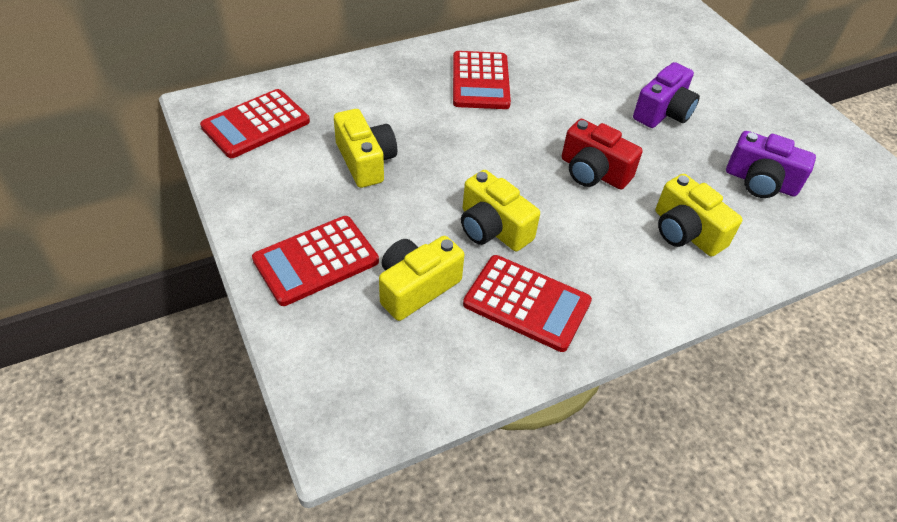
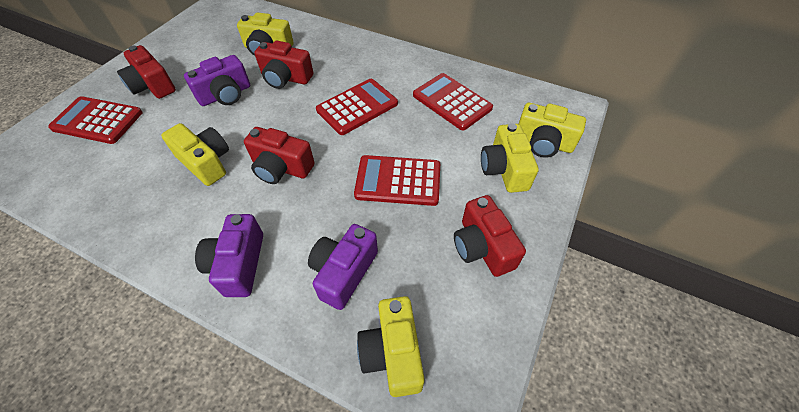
purple camera: 2 -> 3
red camera: 1 -> 4
yellow camera: 4 -> 5

